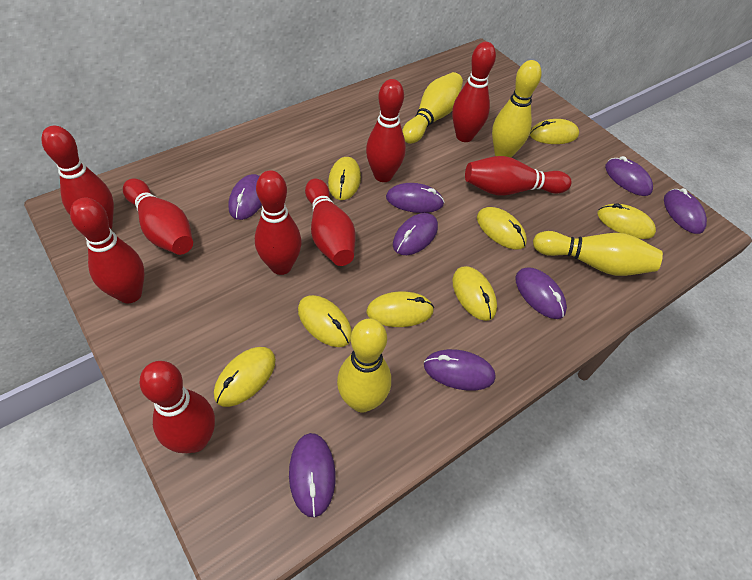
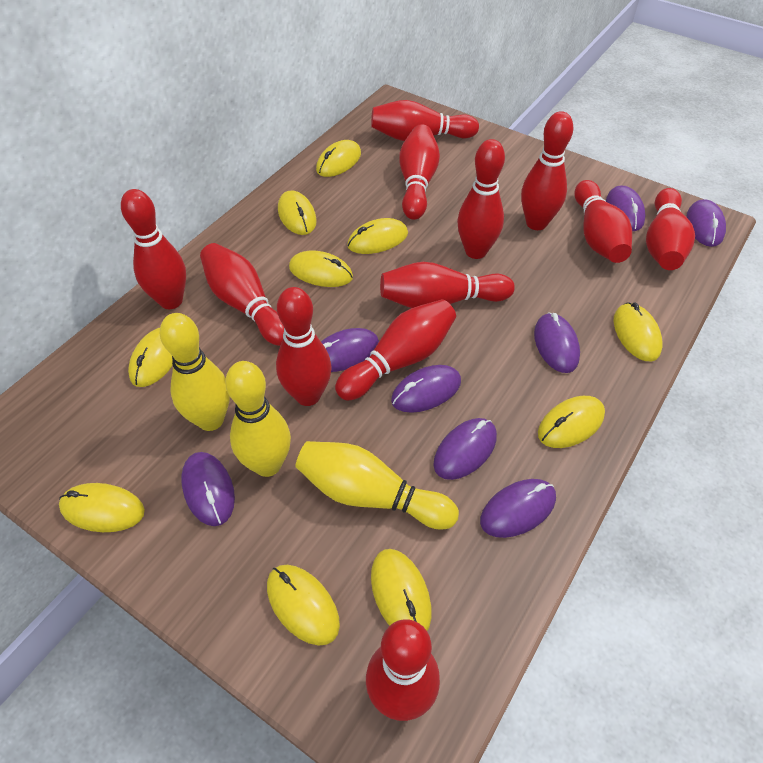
red bowling pin: 9 -> 12
yellow bowling pin: 4 -> 3
yellow mouse: 8 -> 10

